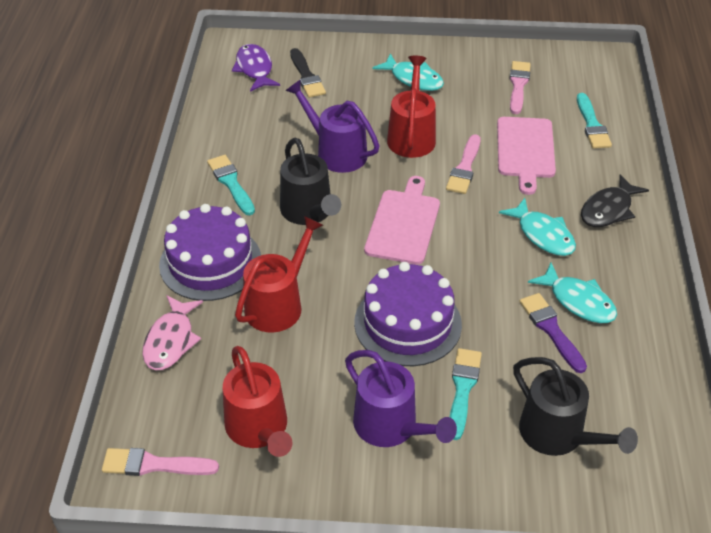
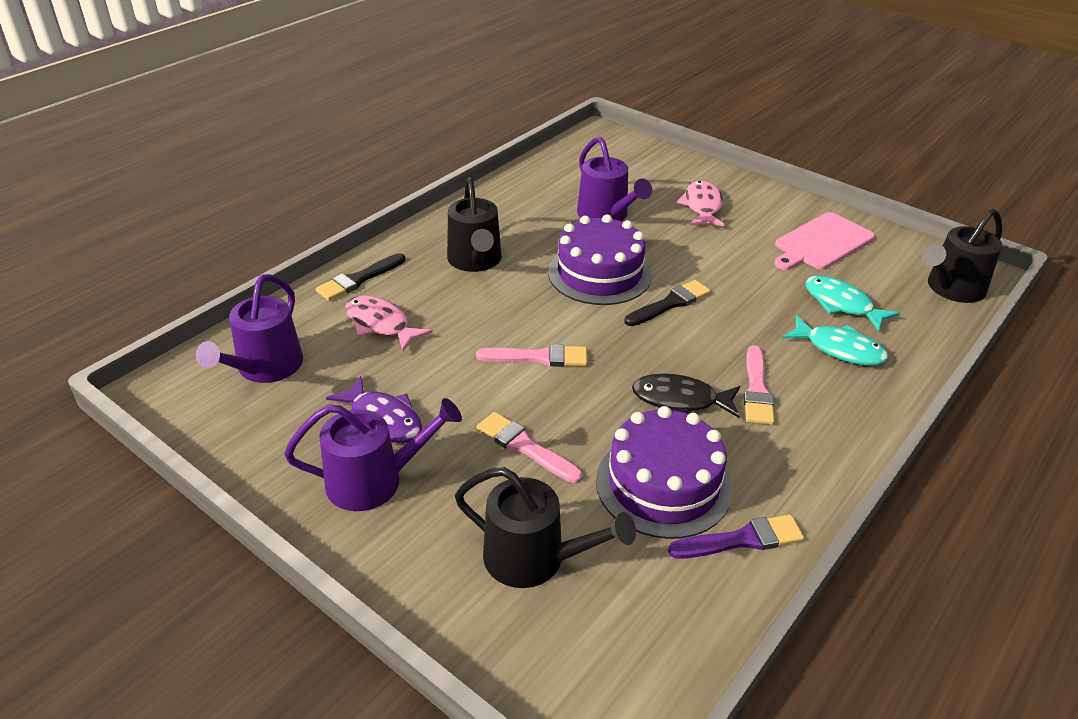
black brush: 1 -> 2
black watering can: 2 -> 3
pink cutting board: 2 -> 1
pink fish: 1 -> 2
purple watering can: 2 -> 3
red watering can: 3 -> 0
turquoise brush: 3 -> 0
turquoise fish: 3 -> 2

